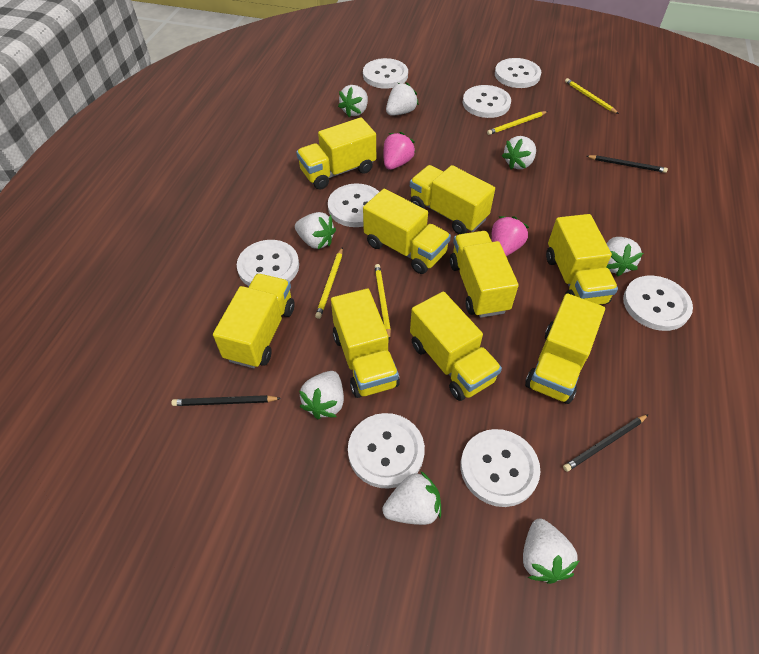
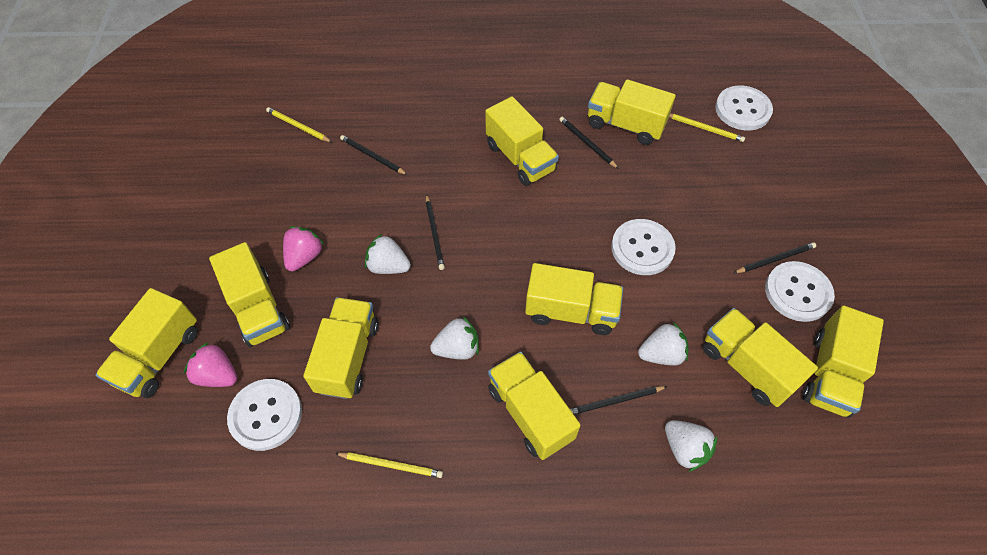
black pencil: 3 -> 5
white button: 8 -> 4
white strawberry: 8 -> 4
yellow pencil: 4 -> 3

